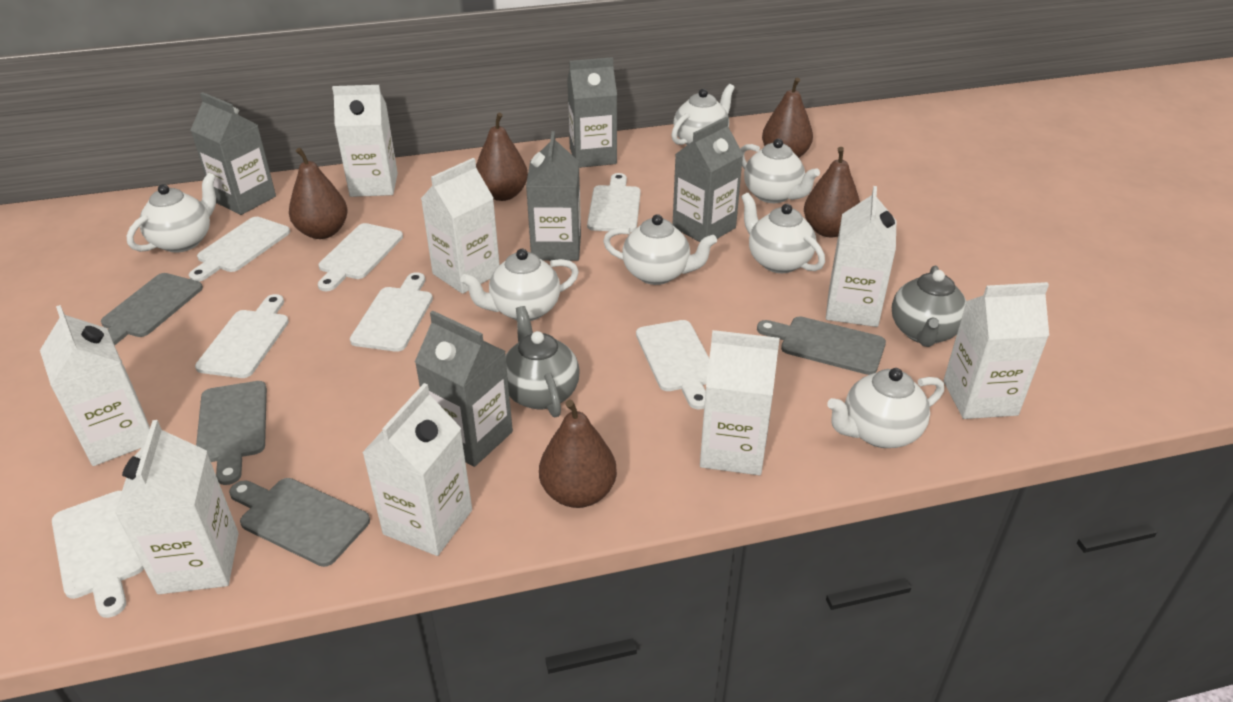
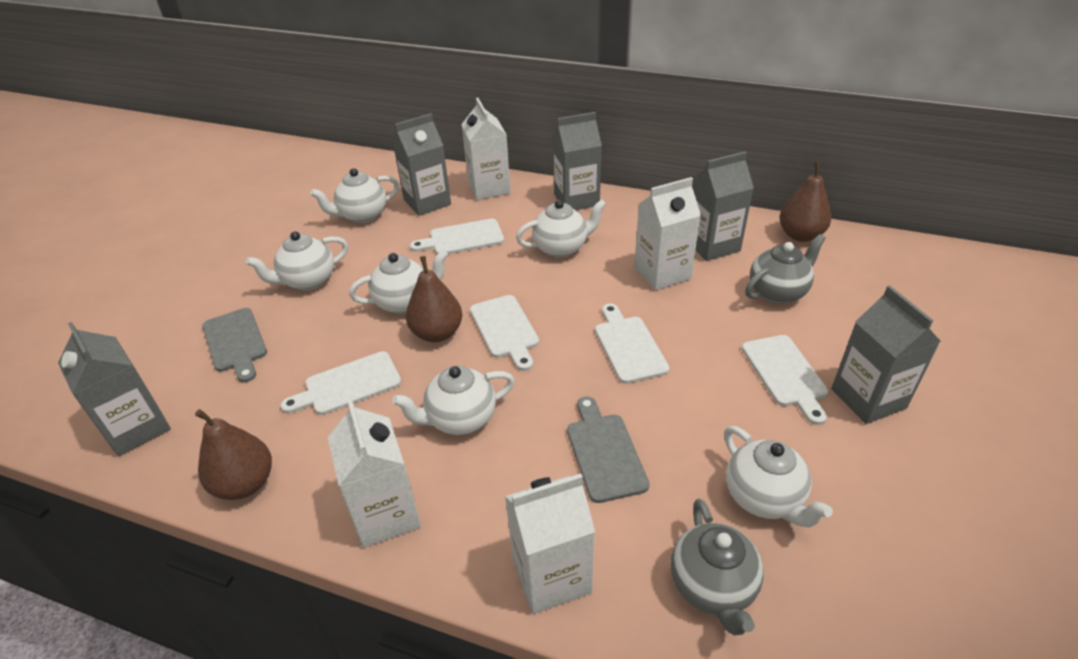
brown pear: 5 -> 3
grey cutting board: 4 -> 2
white carton: 8 -> 4
white cutting board: 7 -> 5
white teapot: 7 -> 6

